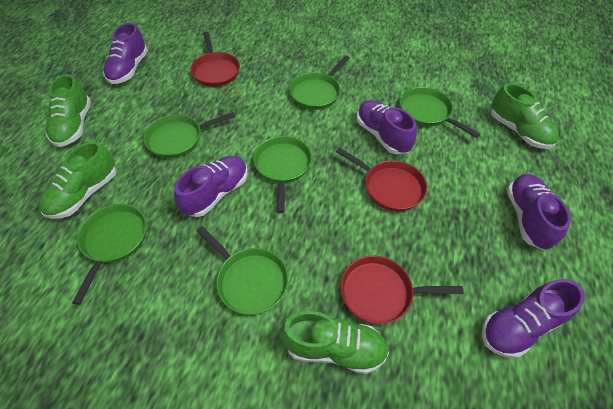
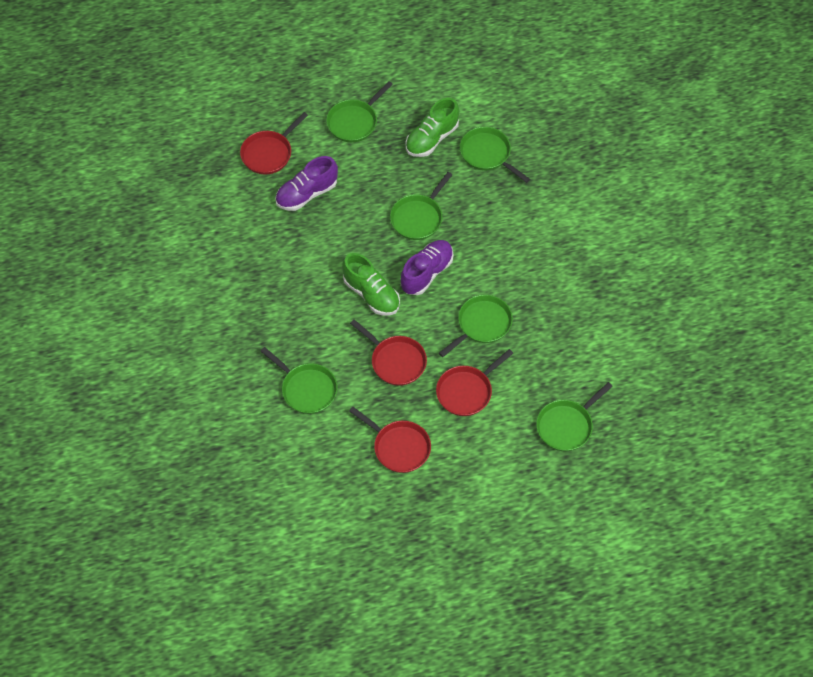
green shoe: 4 -> 2
purple shoe: 5 -> 2
red pan: 3 -> 4

